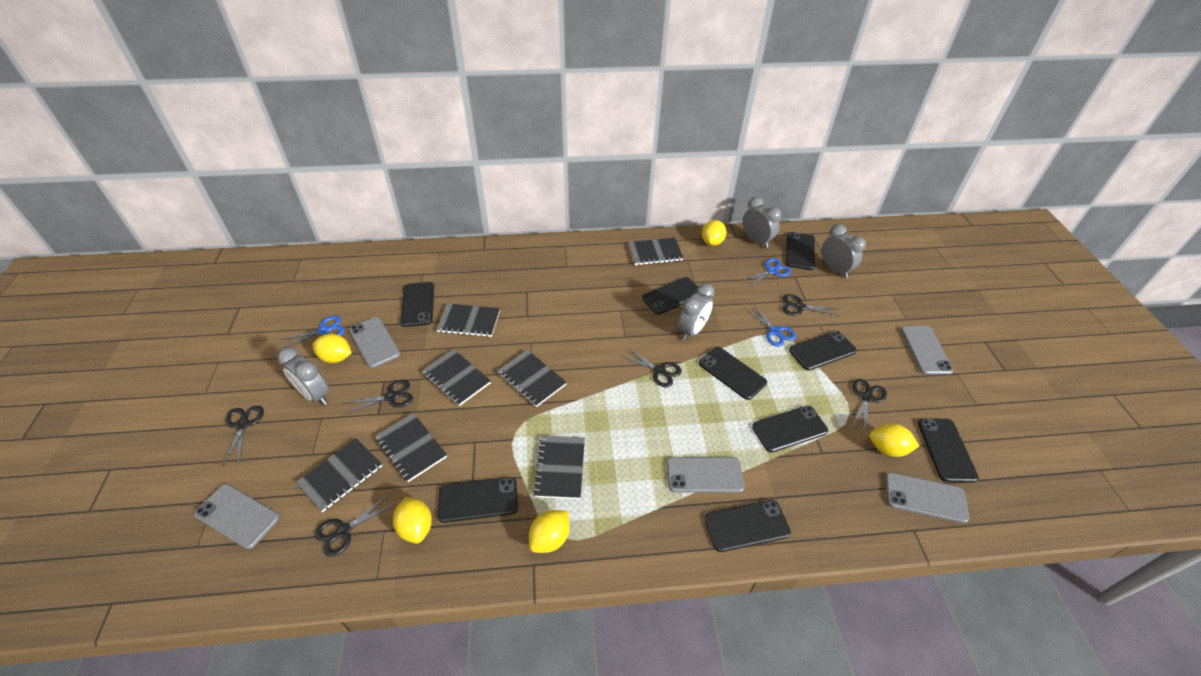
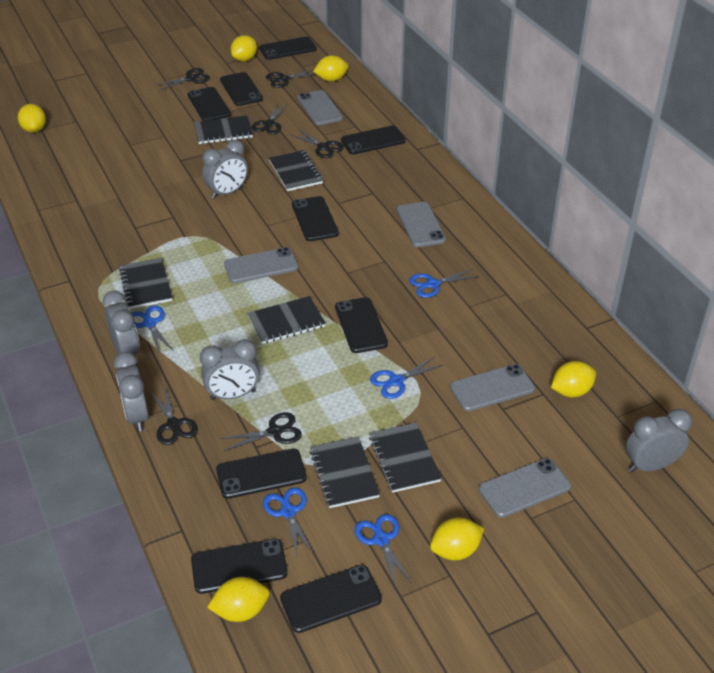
black notebook: 7 -> 6
blue scissors: 3 -> 5
grey clock: 4 -> 5
yellow lemon: 5 -> 6

